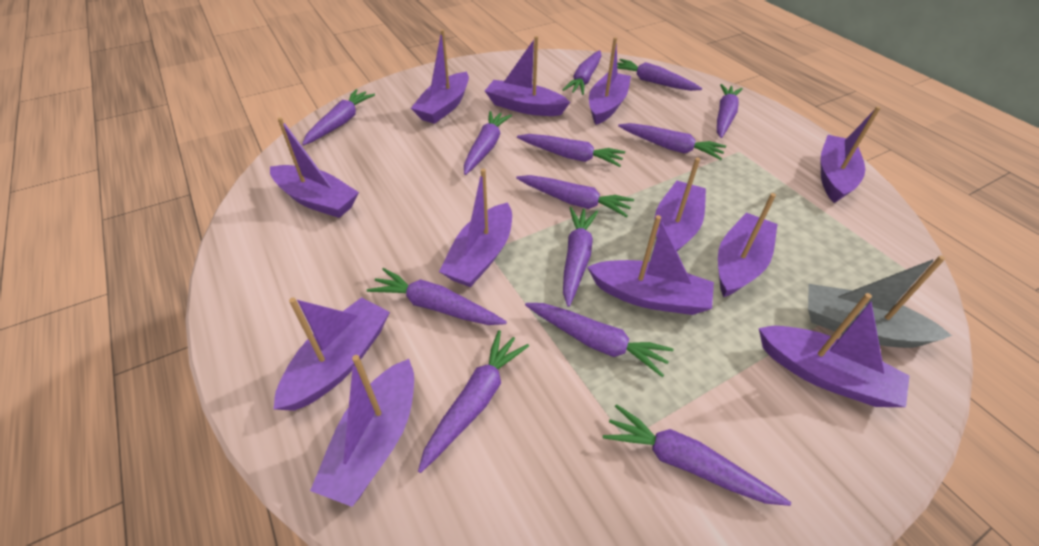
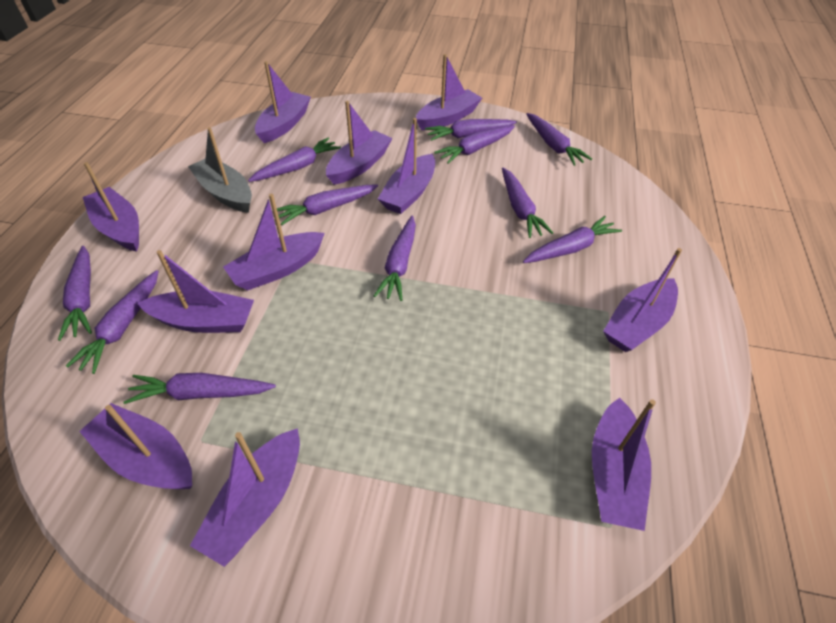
purple boat: 12 -> 11
purple carrot: 13 -> 11

